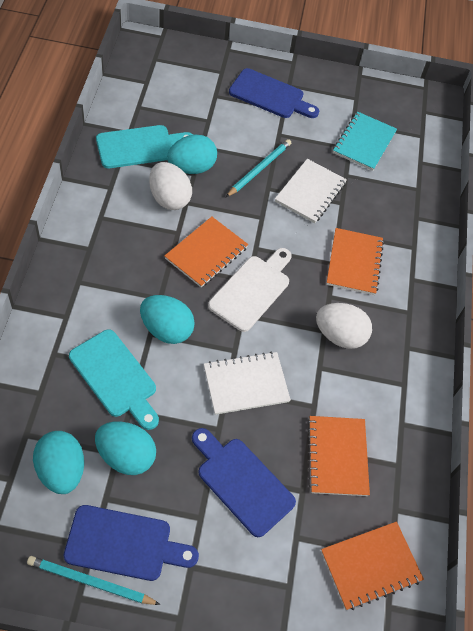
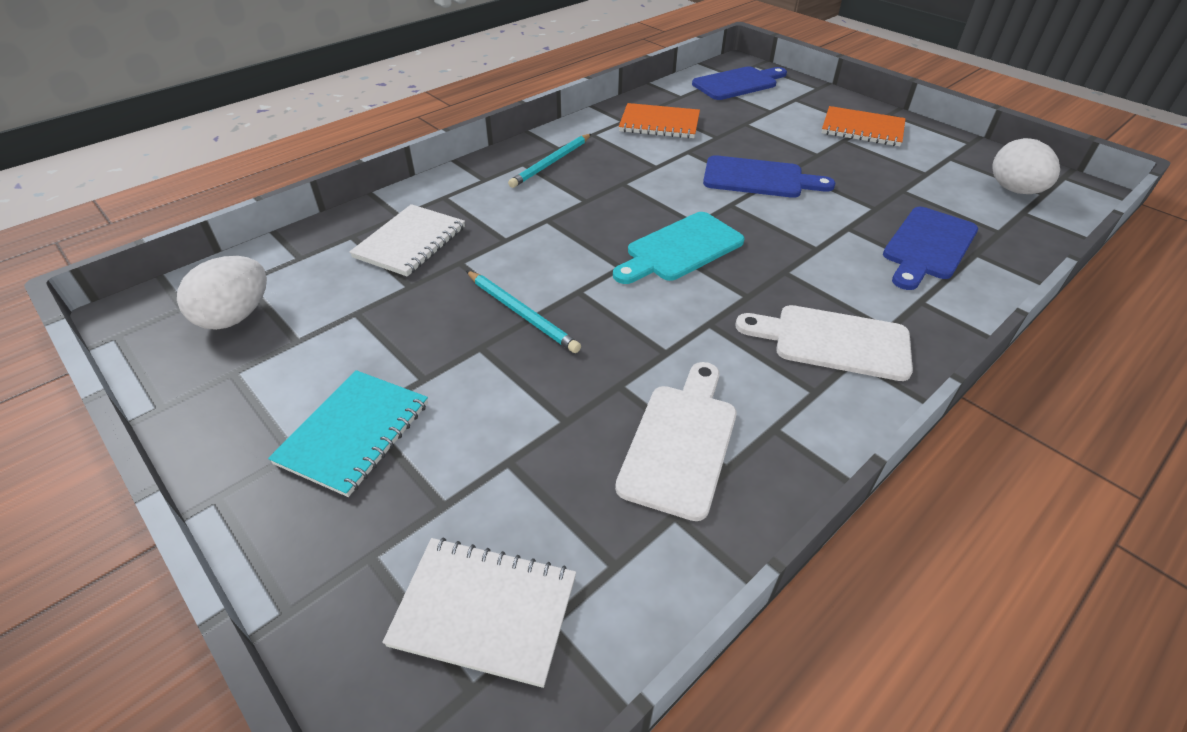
orange notebook: 4 -> 2
turquoise cutting board: 2 -> 1
turquoise egg: 4 -> 0
white cutting board: 1 -> 2

